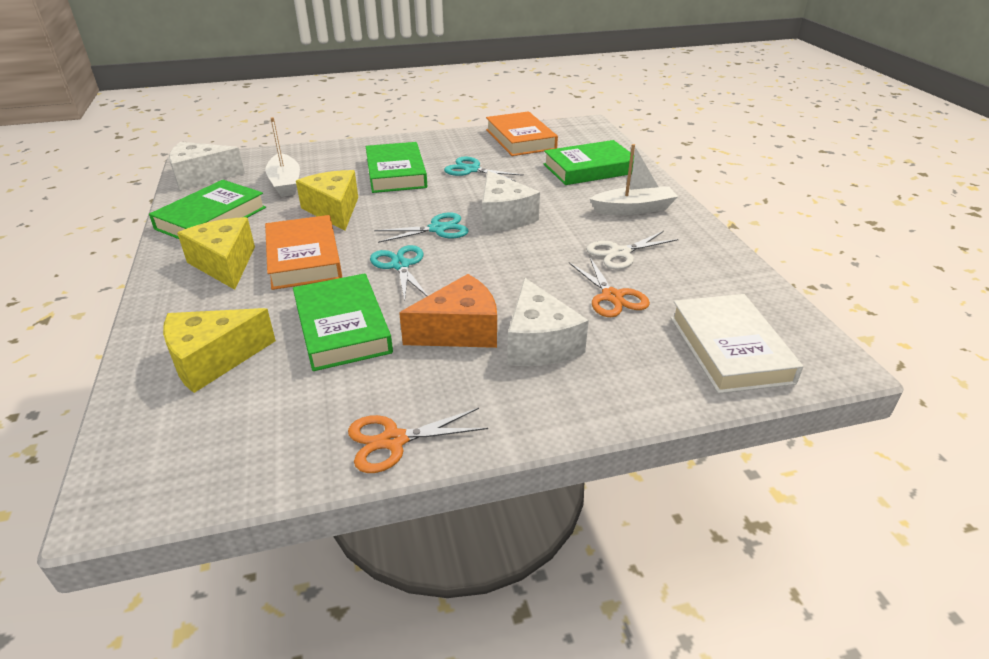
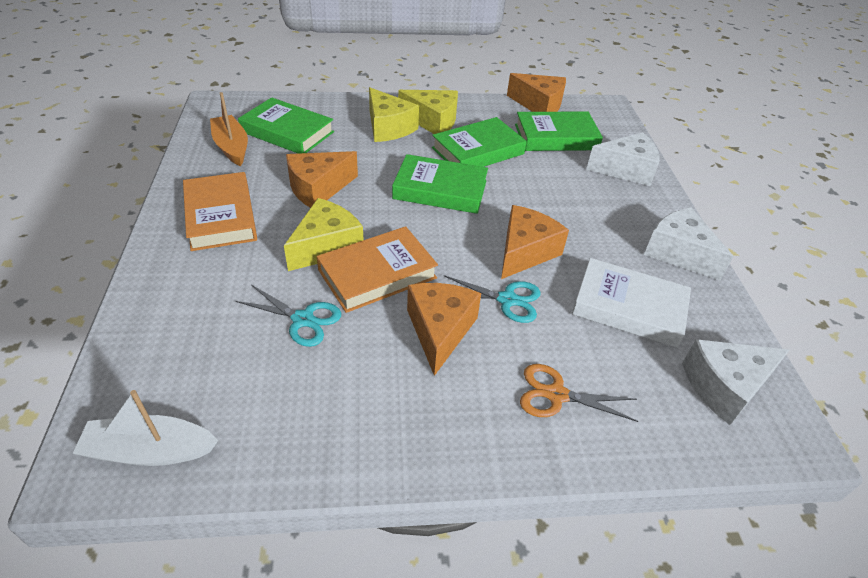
orange boat: 0 -> 1
orange cheese: 1 -> 4
orange scissors: 2 -> 1
turquoise scissors: 3 -> 2
white boat: 2 -> 1
white scissors: 1 -> 0

